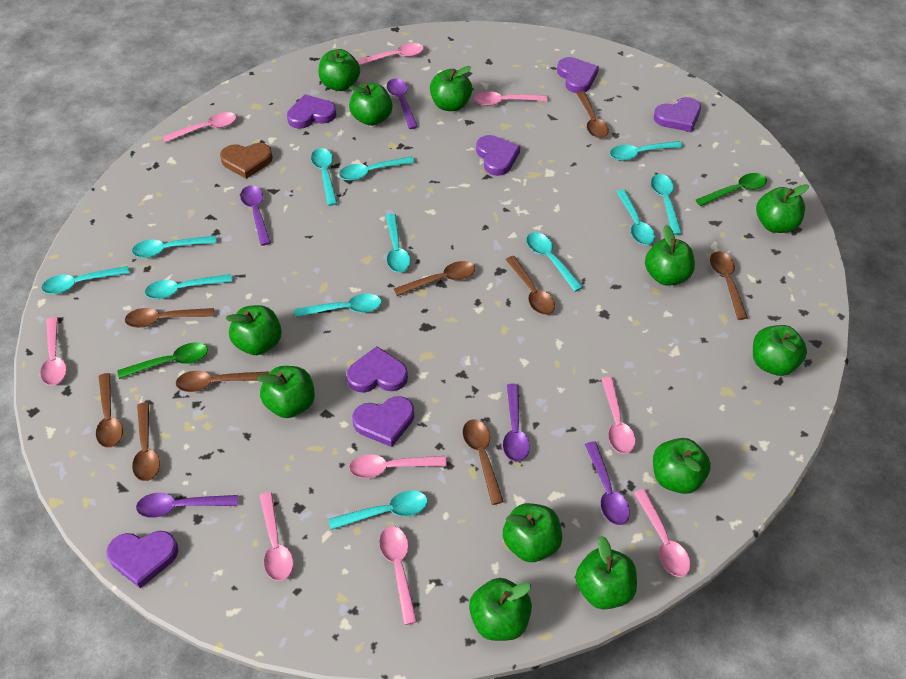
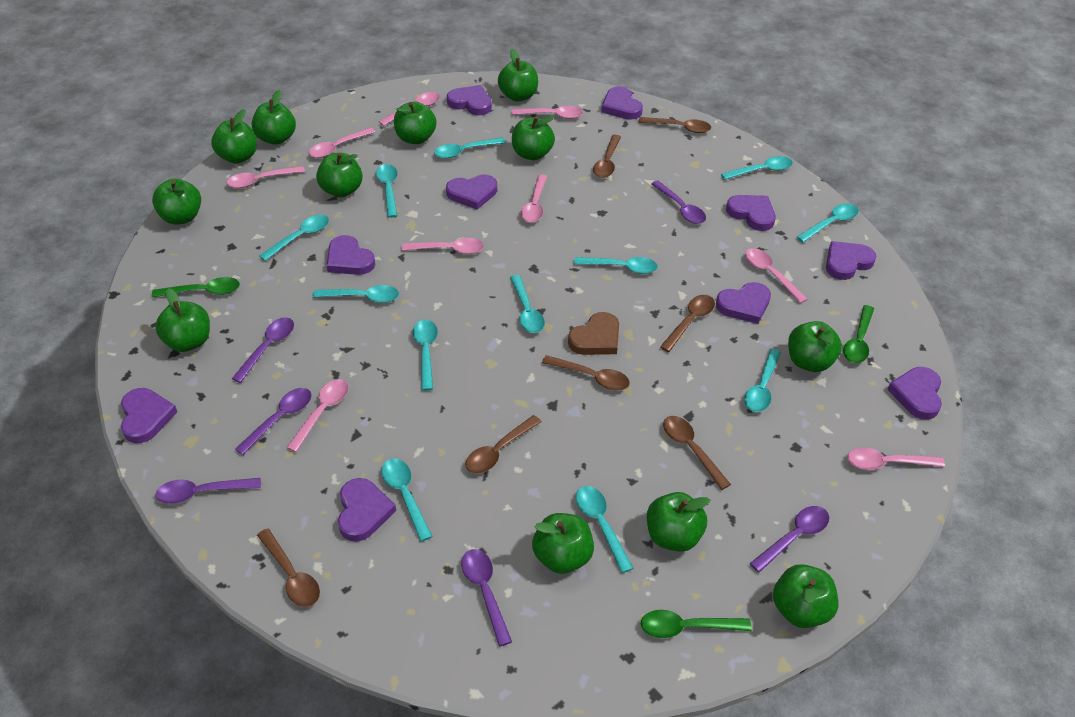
brown spoon: 9 -> 7
green spoon: 2 -> 3
purple heart: 7 -> 10
purple spoon: 5 -> 6

